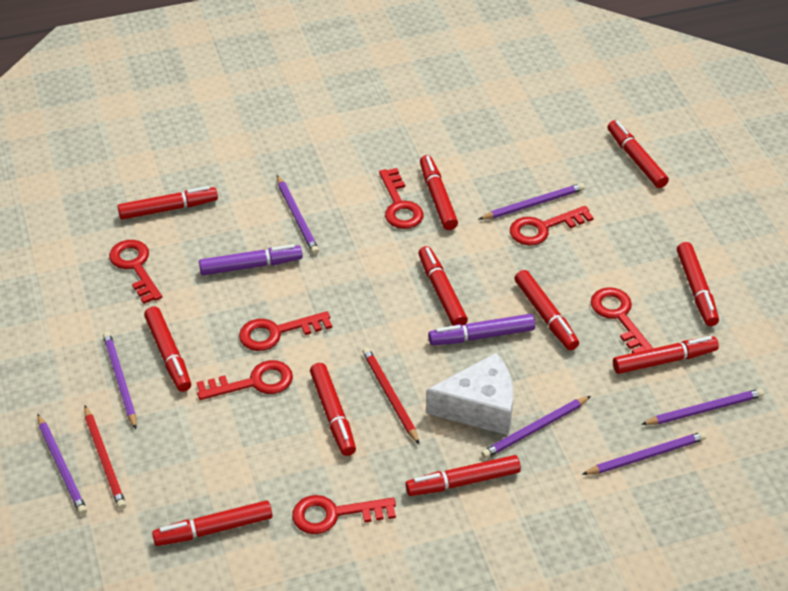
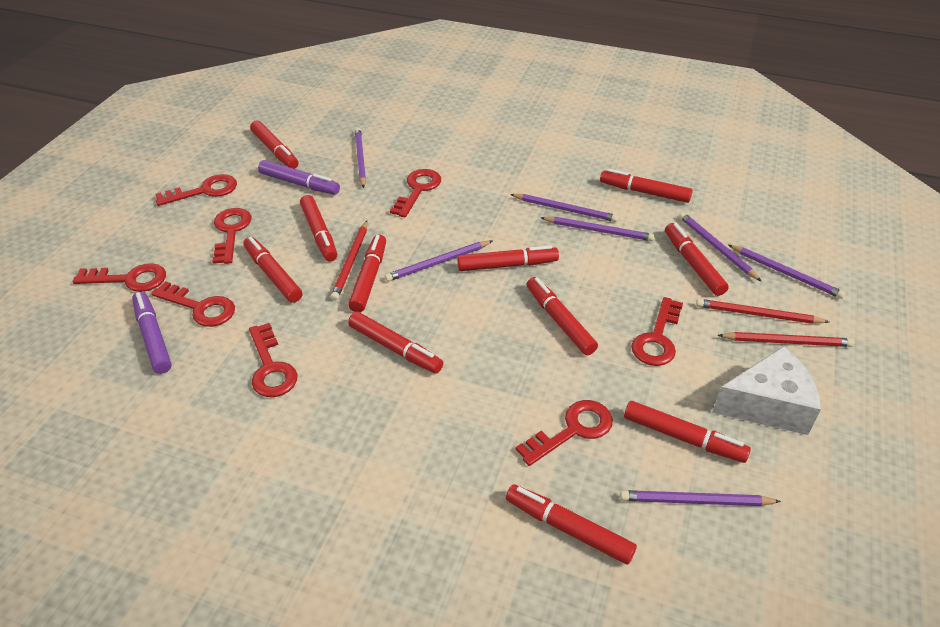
red key: 7 -> 8
red pencil: 2 -> 3

